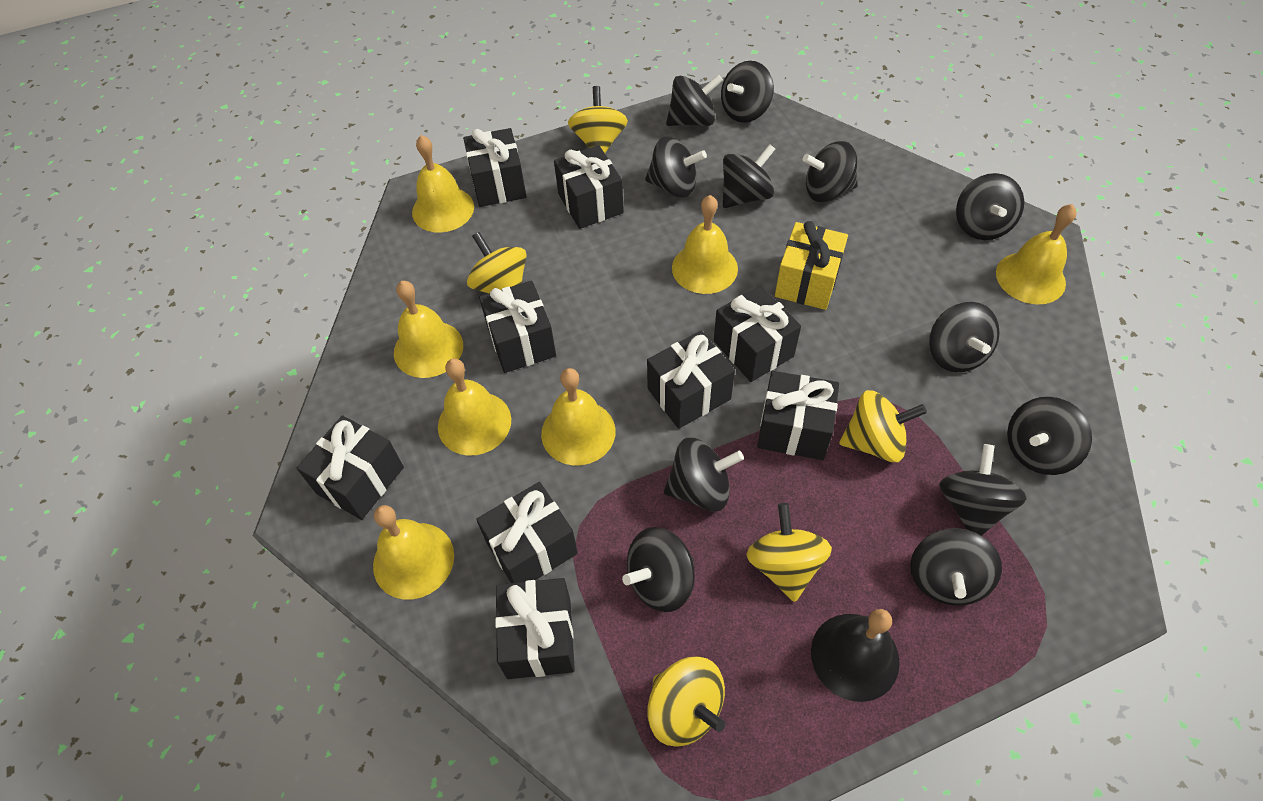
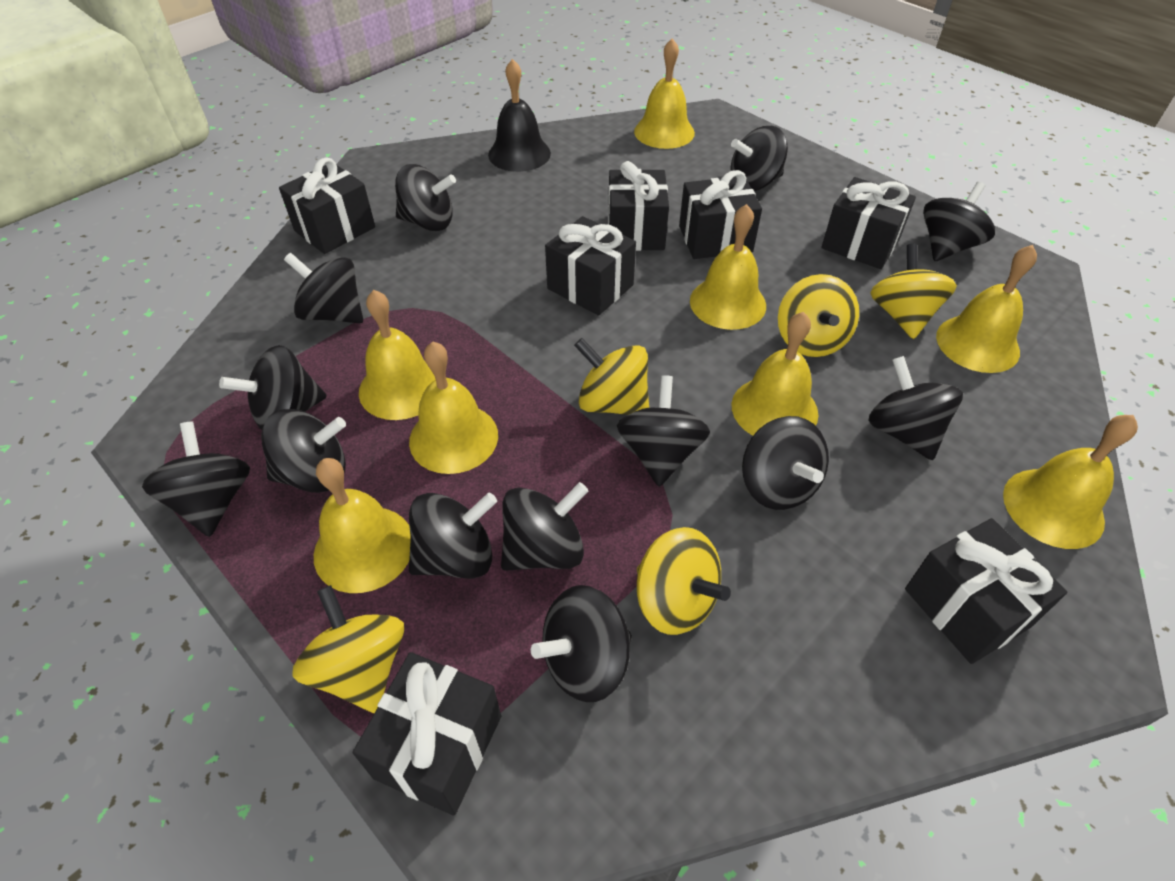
black gift: 9 -> 7
black spinning top: 12 -> 13
yellow bell: 7 -> 8
yellow gift: 1 -> 0

